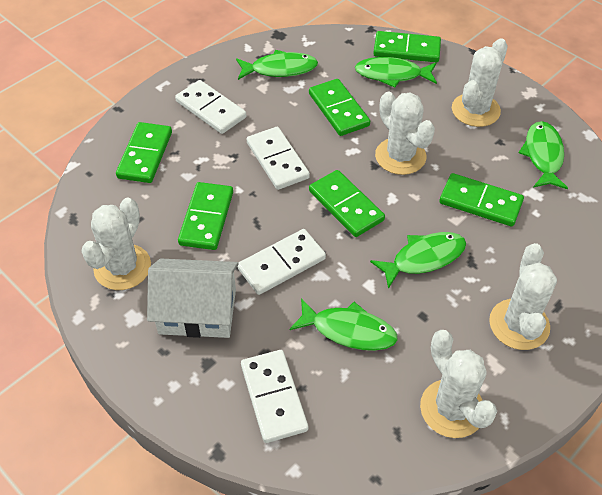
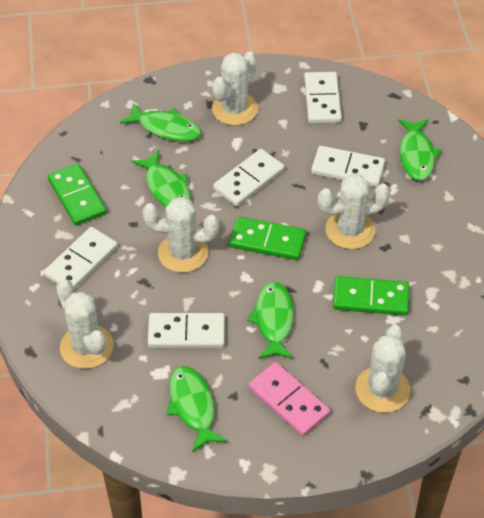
green domino: 6 -> 3
pink domino: 0 -> 1
white domino: 4 -> 5
white house: 1 -> 0

